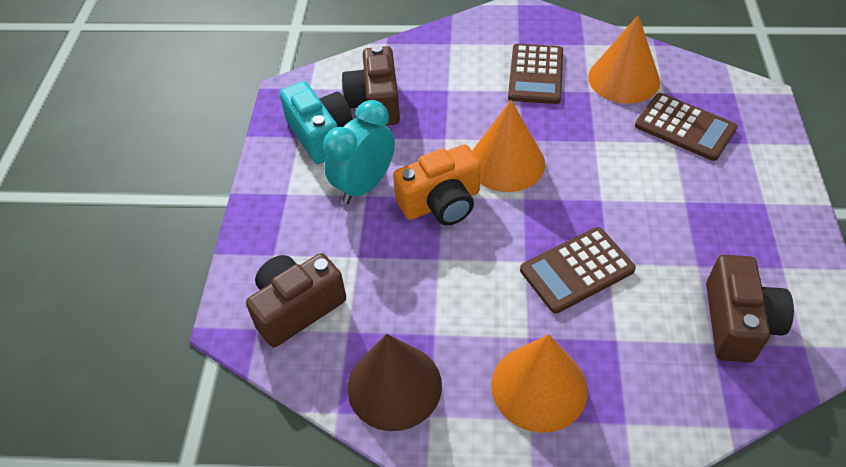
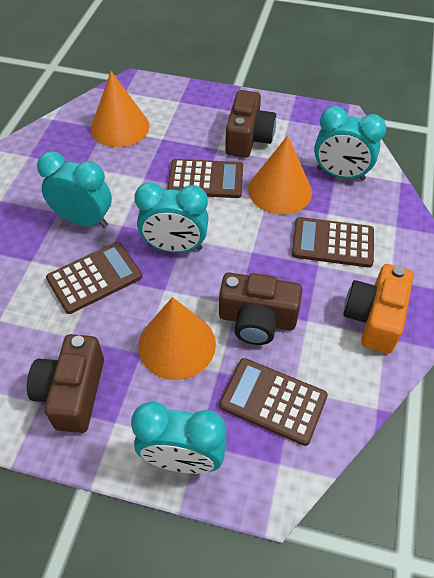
brown calculator: 3 -> 4
brown cone: 1 -> 0
turquoise camera: 1 -> 0
turquoise clock: 1 -> 4

